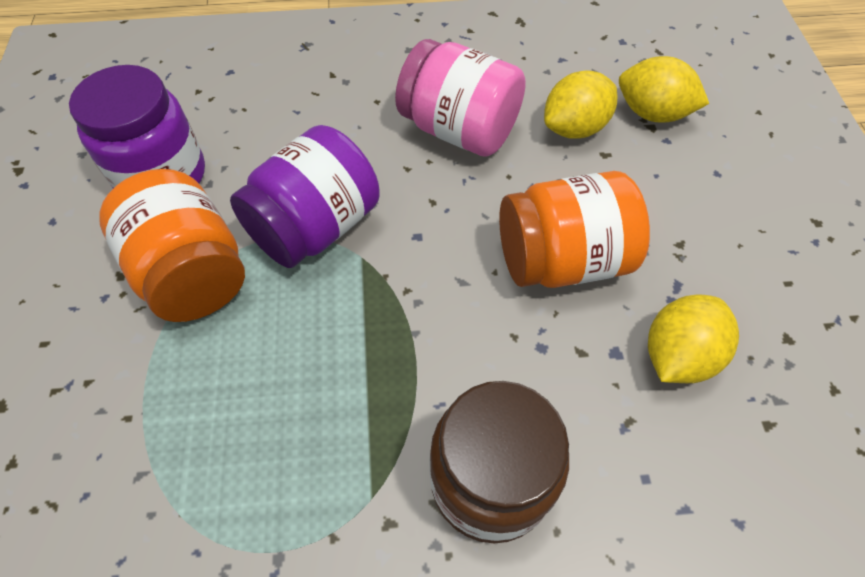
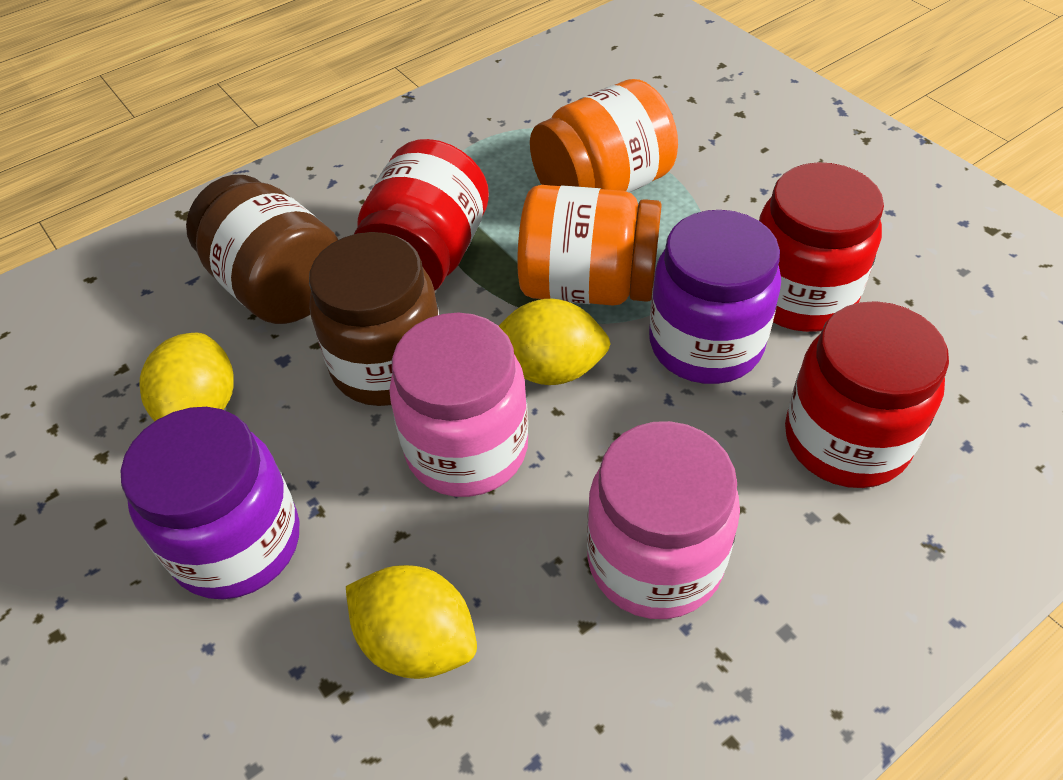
brown jar: 1 -> 2
pink jar: 1 -> 2
red jar: 0 -> 3

